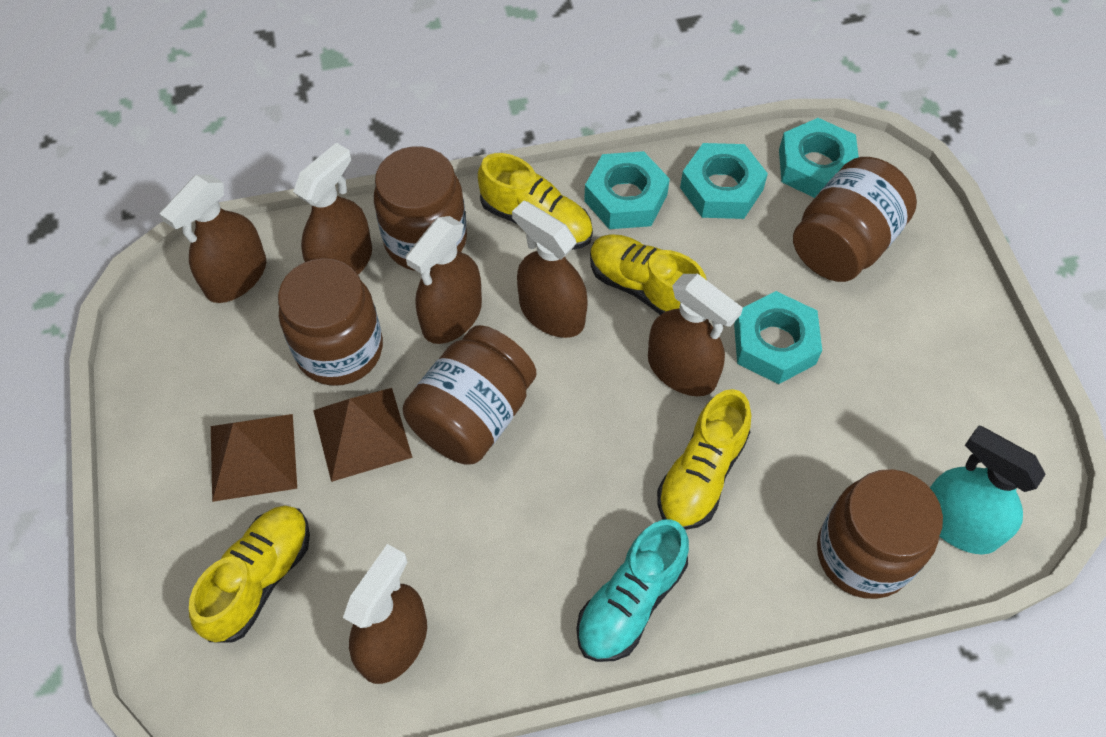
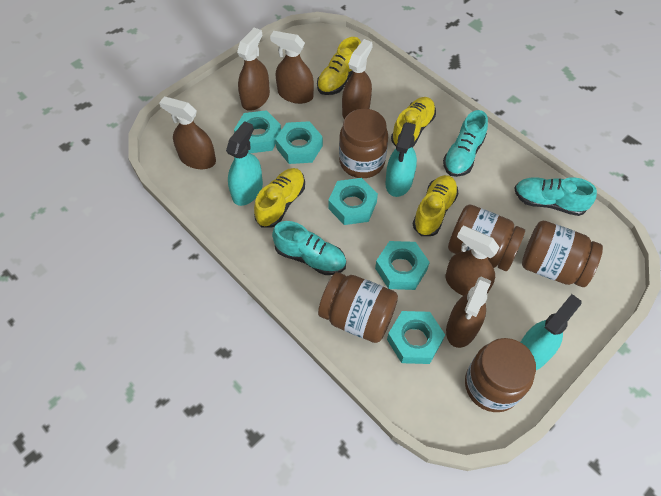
brown pyramid: 2 -> 0
turquoise nut: 4 -> 5
turquoise shoe: 1 -> 3
turquoise spray bottle: 1 -> 3

